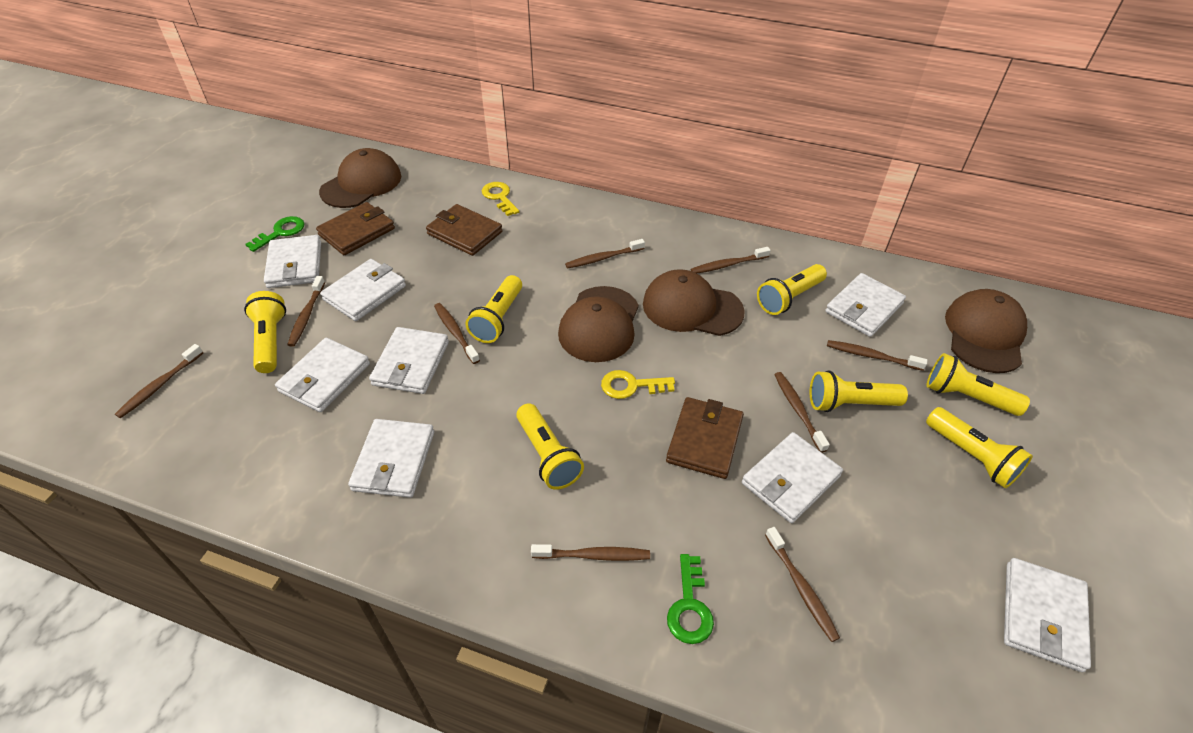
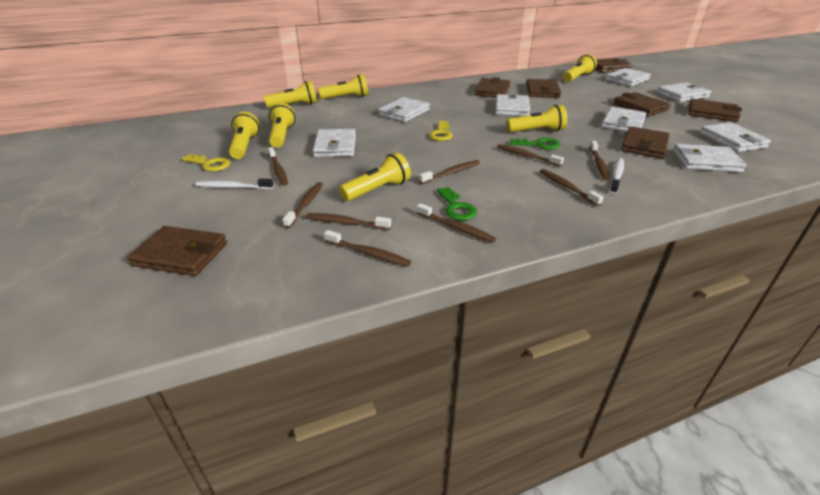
brown cap: 4 -> 0
brown wallet: 3 -> 7
white toothbrush: 0 -> 2

